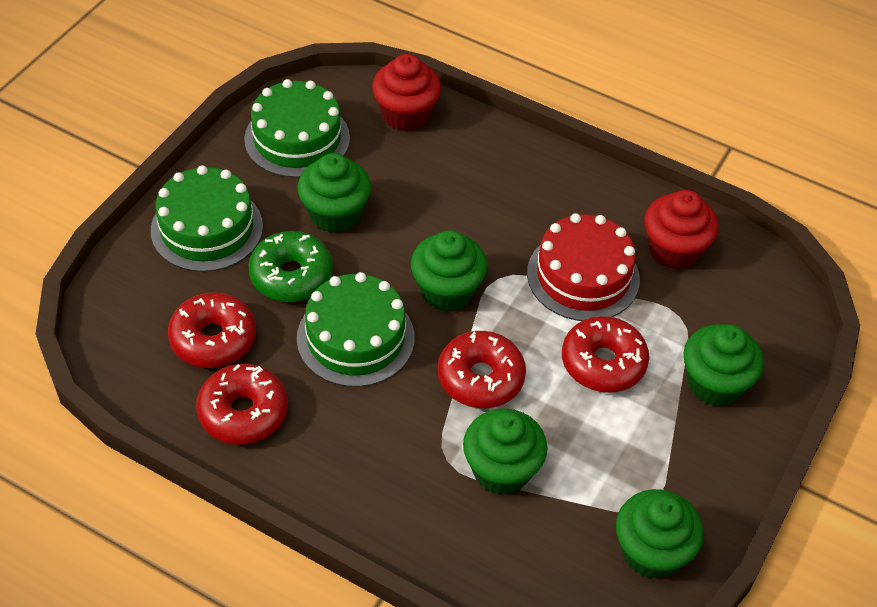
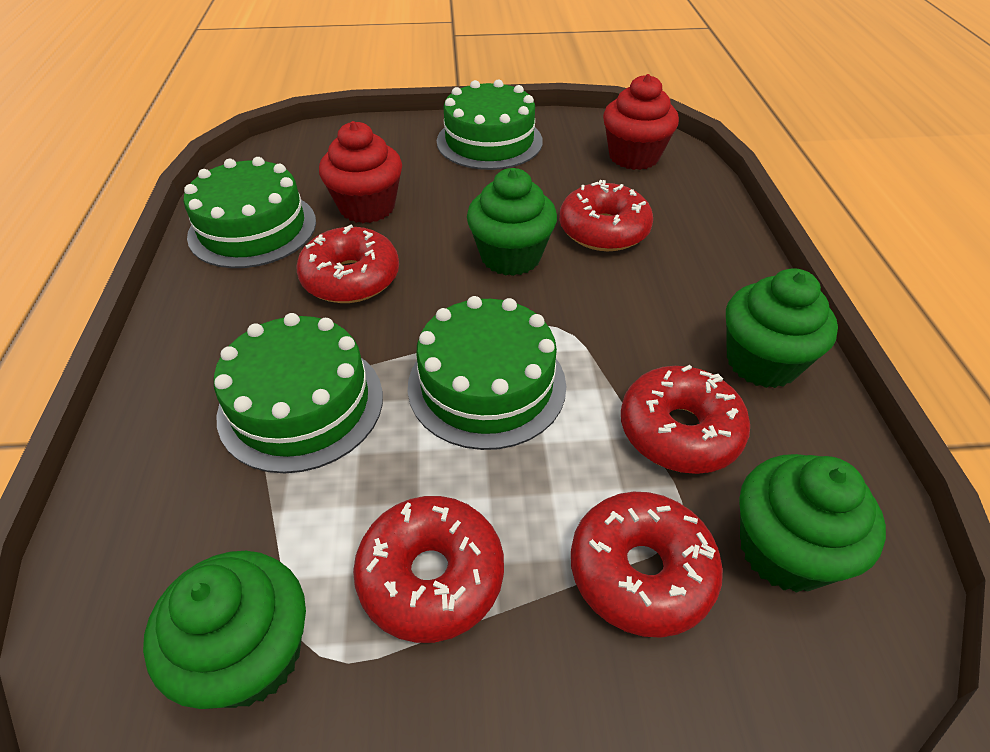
green cake: 3 -> 4
green cupcake: 5 -> 4
green donut: 1 -> 0
red cake: 1 -> 0
red donut: 4 -> 5

